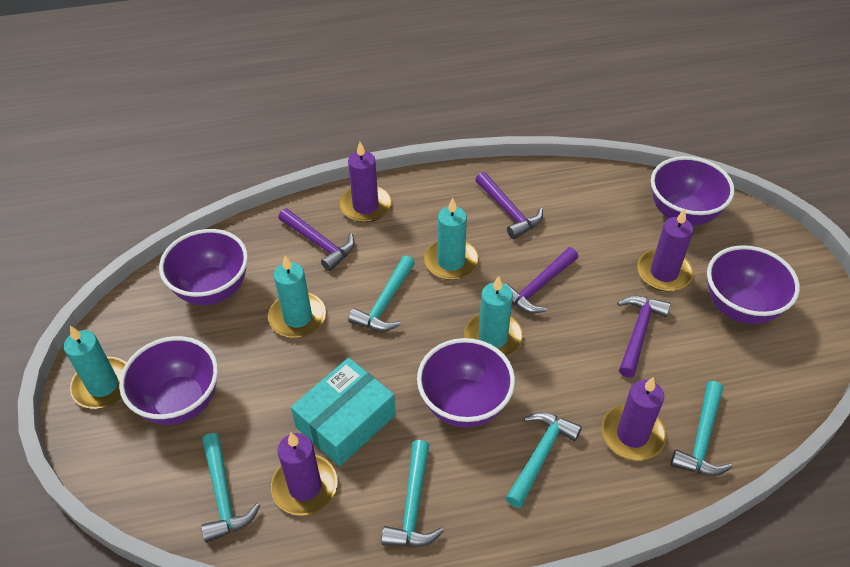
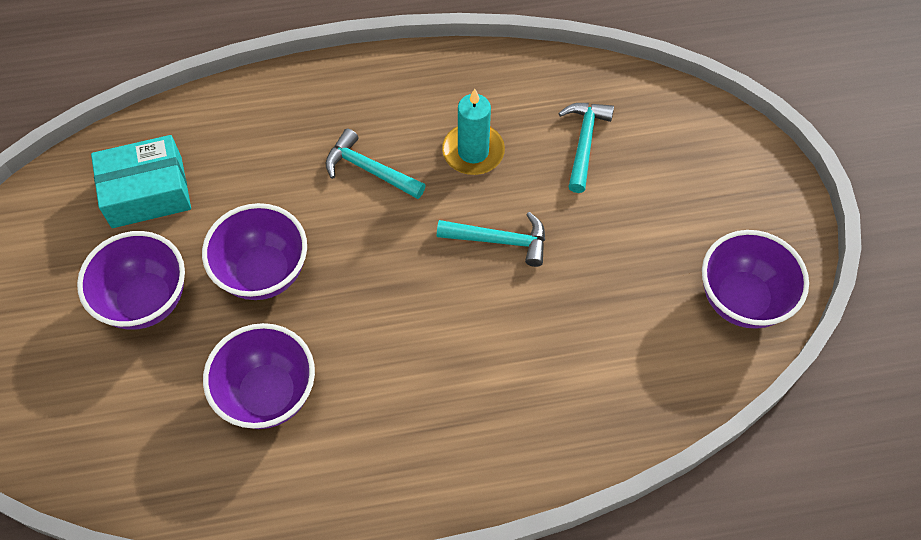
purple bowl: 5 -> 4
purple candle: 4 -> 0
purple hammer: 4 -> 0
turquoise candle: 4 -> 1
turquoise hammer: 5 -> 3

